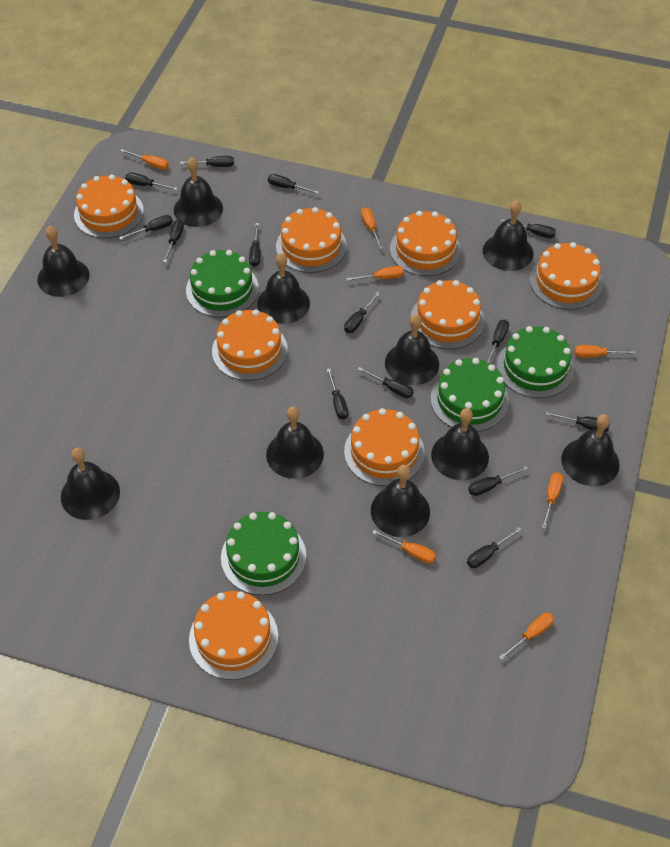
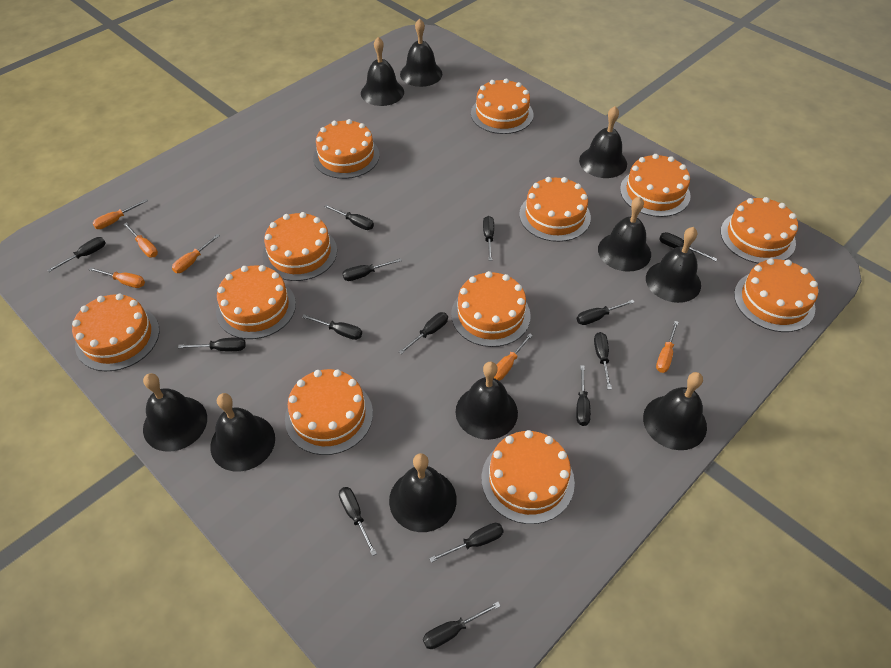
green cake: 4 -> 0
orange cake: 8 -> 12
orange screwdriver: 7 -> 6

